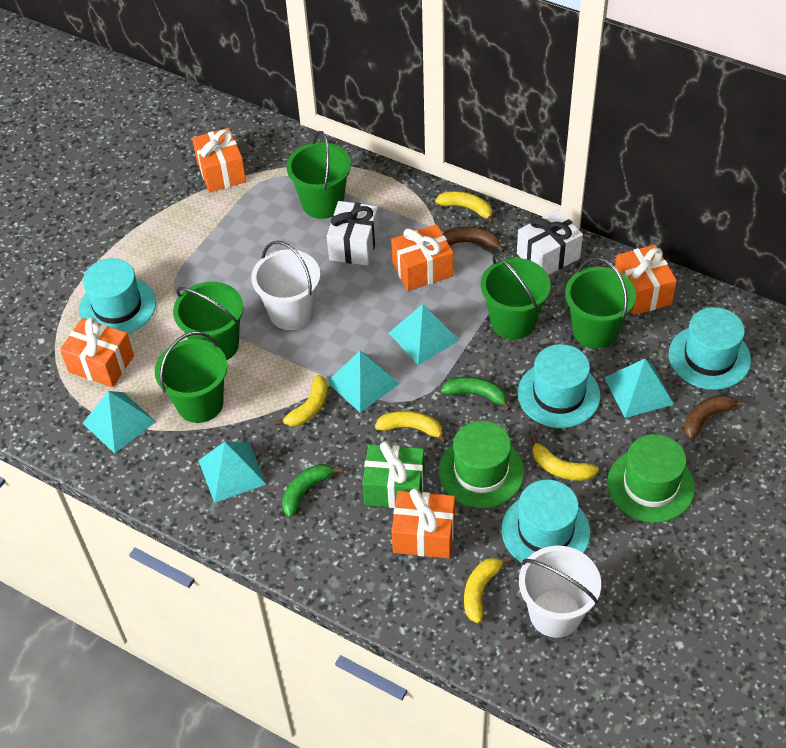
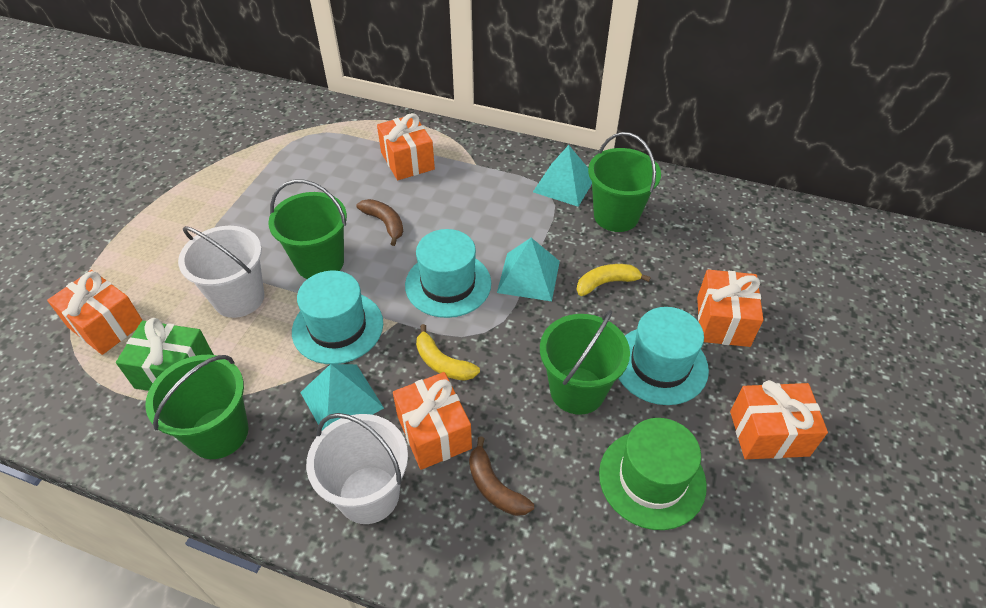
green banana: 2 -> 0
green bucket: 5 -> 4
green hat: 2 -> 1
turquoise hat: 4 -> 3
turquoise pyramid: 5 -> 3
white gift: 2 -> 0
yellow banana: 5 -> 2

